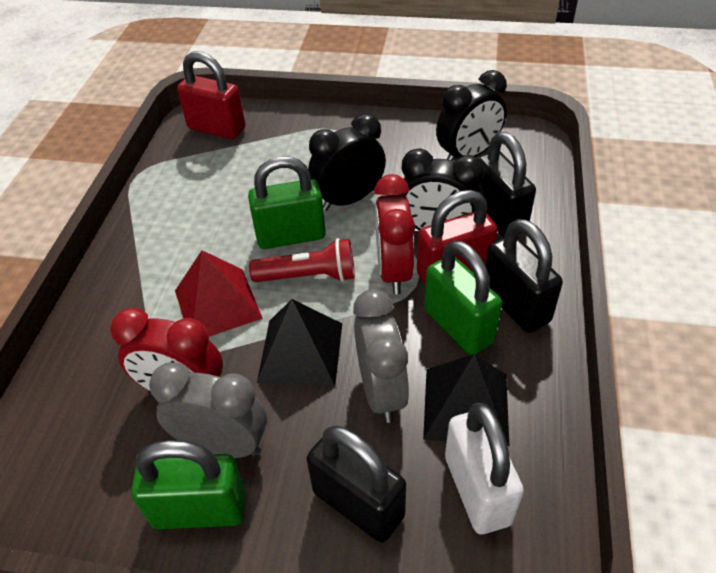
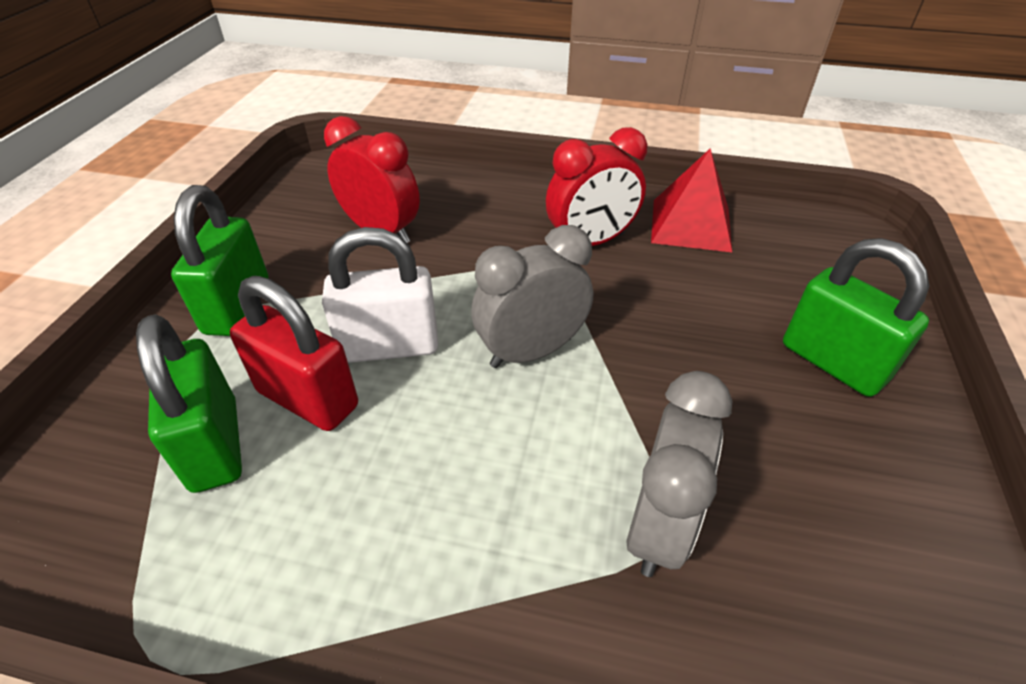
black clock: 3 -> 0
black padlock: 3 -> 0
black pyramid: 2 -> 0
red flashlight: 1 -> 0
red padlock: 2 -> 1

